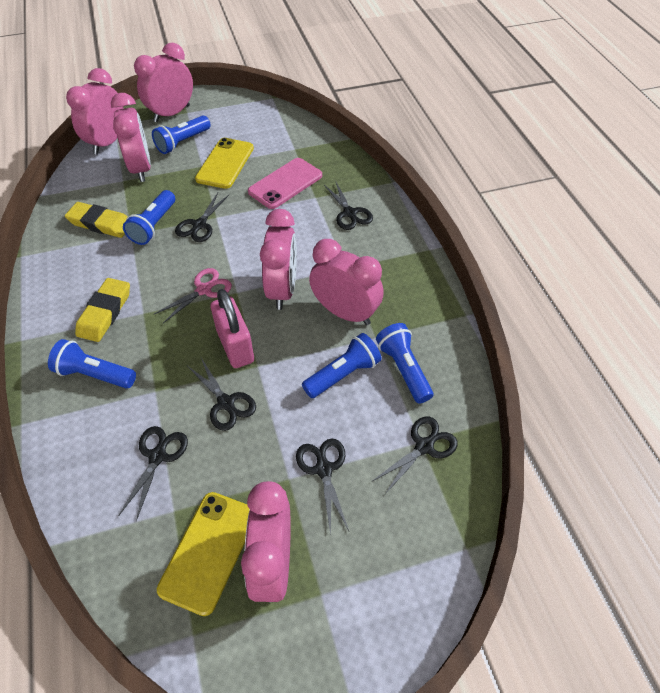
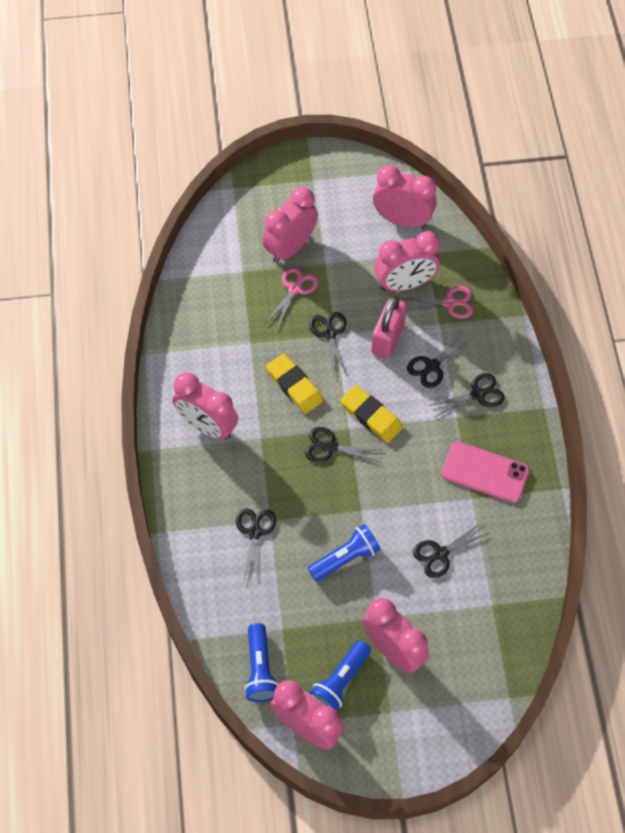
blue flashlight: 5 -> 3
pink scissors: 1 -> 2
yellow phone: 2 -> 0

